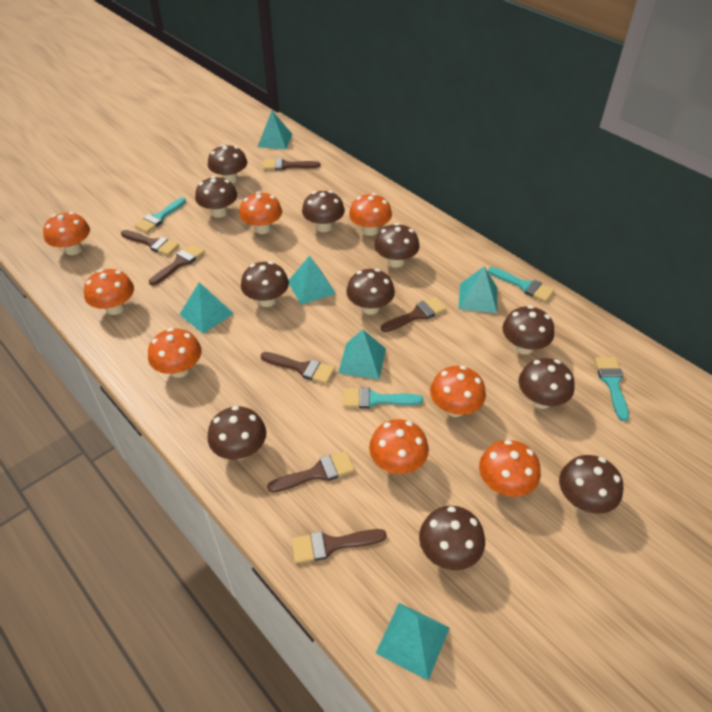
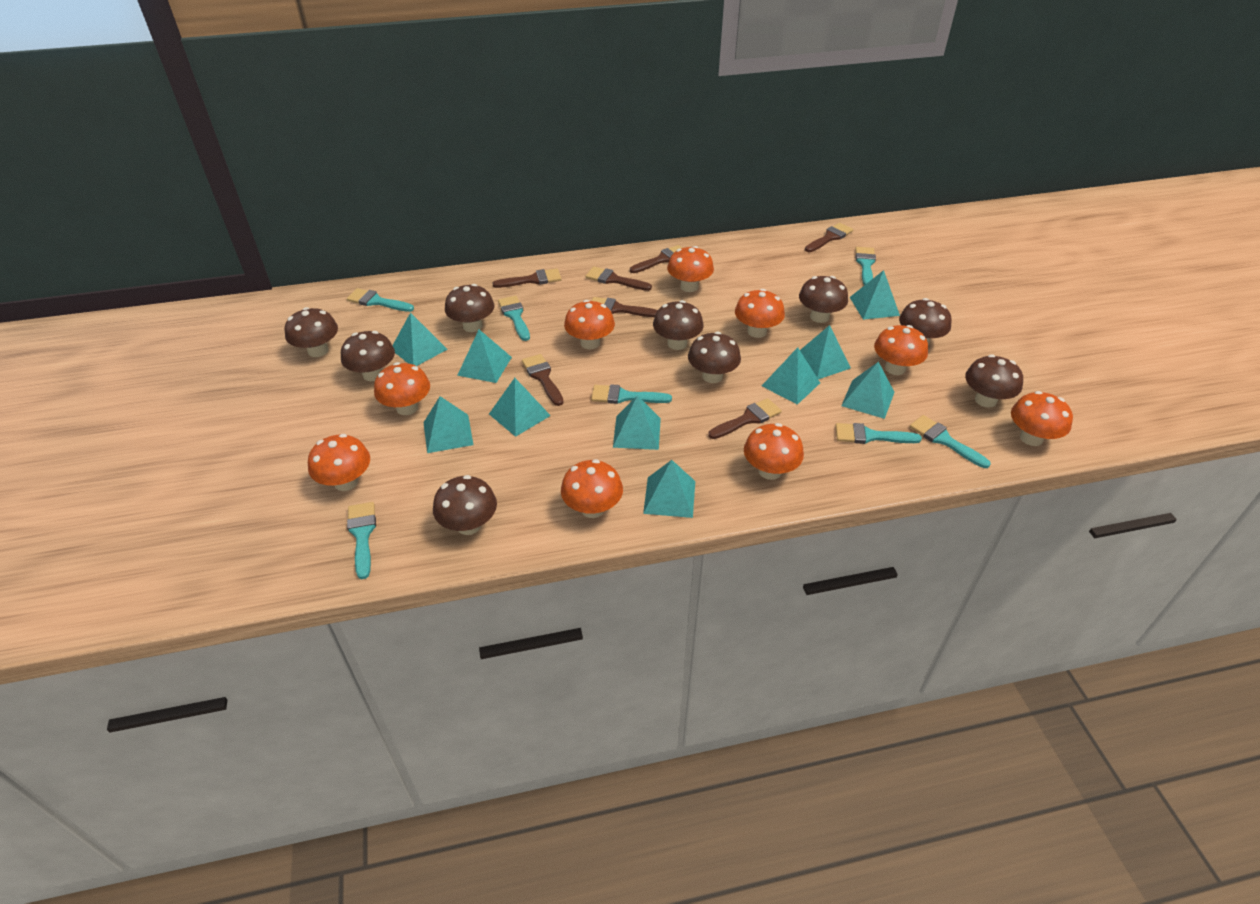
brown mushroom: 11 -> 9
orange mushroom: 8 -> 9
turquoise brush: 4 -> 7
turquoise pyramid: 6 -> 10

